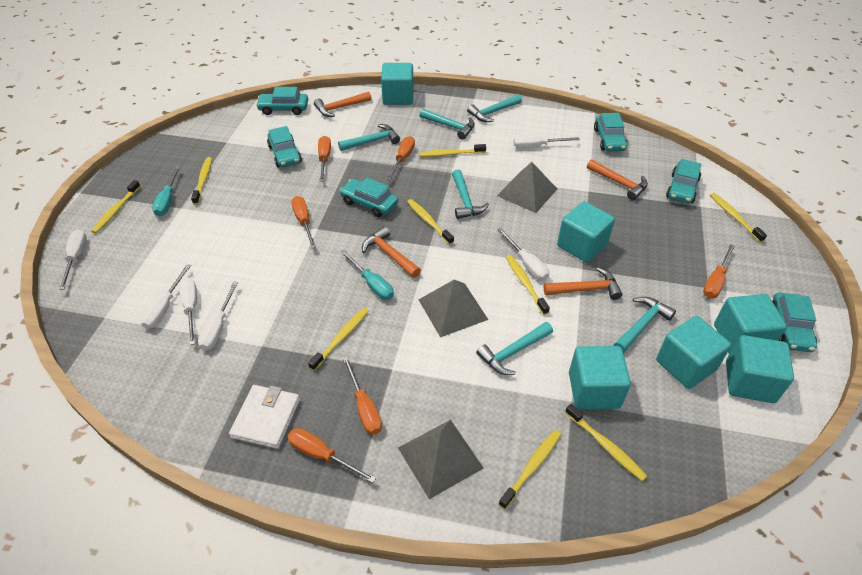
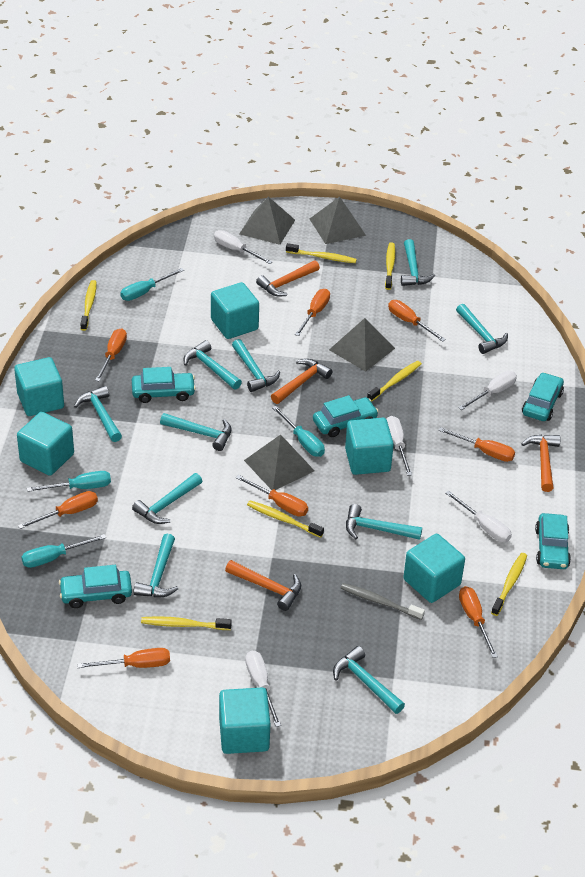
grey pyramid: 3 -> 4
grey toothbrush: 0 -> 1
orange screwdriver: 6 -> 8
turquoise car: 6 -> 5
turquoise hammer: 6 -> 10
turquoise screwdriver: 2 -> 4
white screwdriver: 6 -> 5
white wallet: 1 -> 0
yellow toothbrush: 9 -> 7

